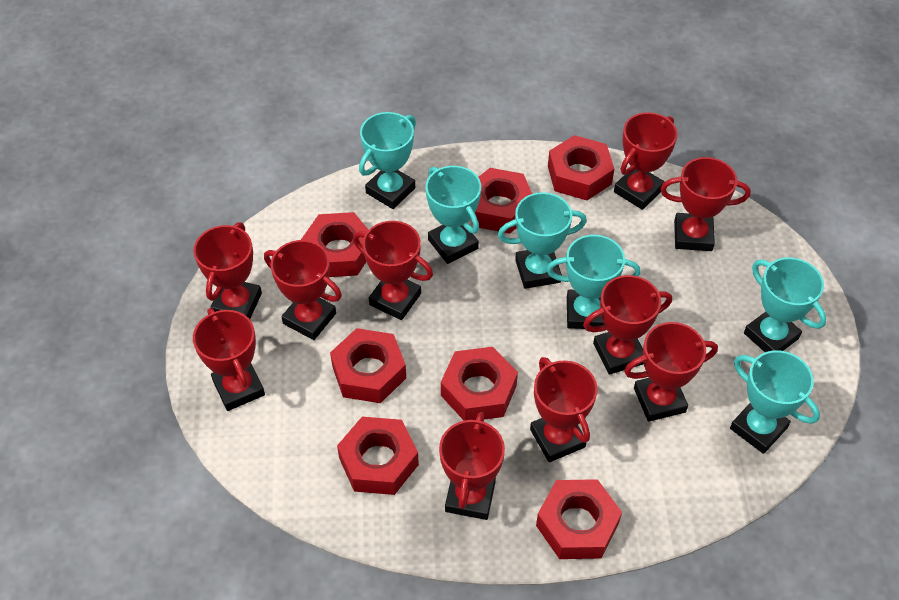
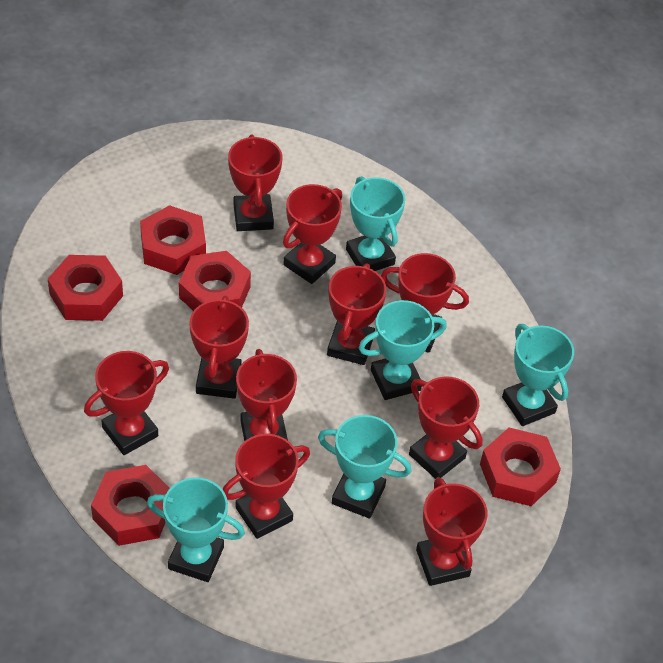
red nut: 7 -> 5
turquoise trophy: 6 -> 5

